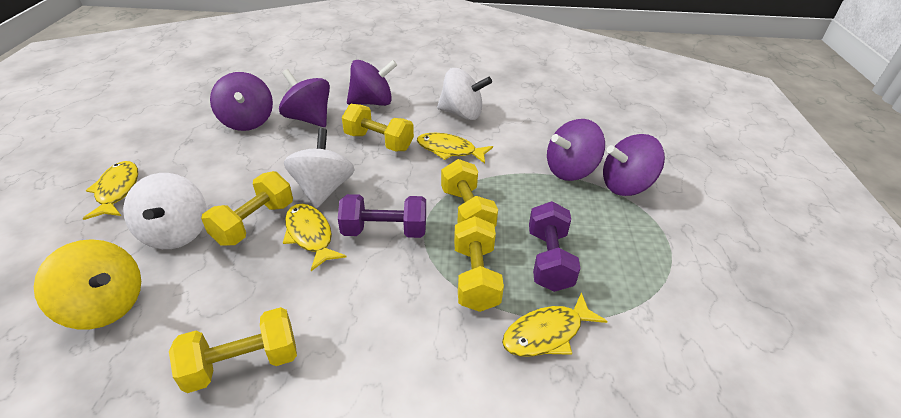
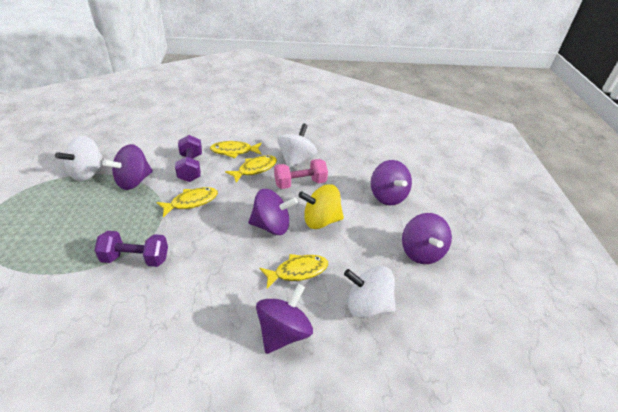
pink dumbbell: 0 -> 1
yellow dumbbell: 5 -> 0

